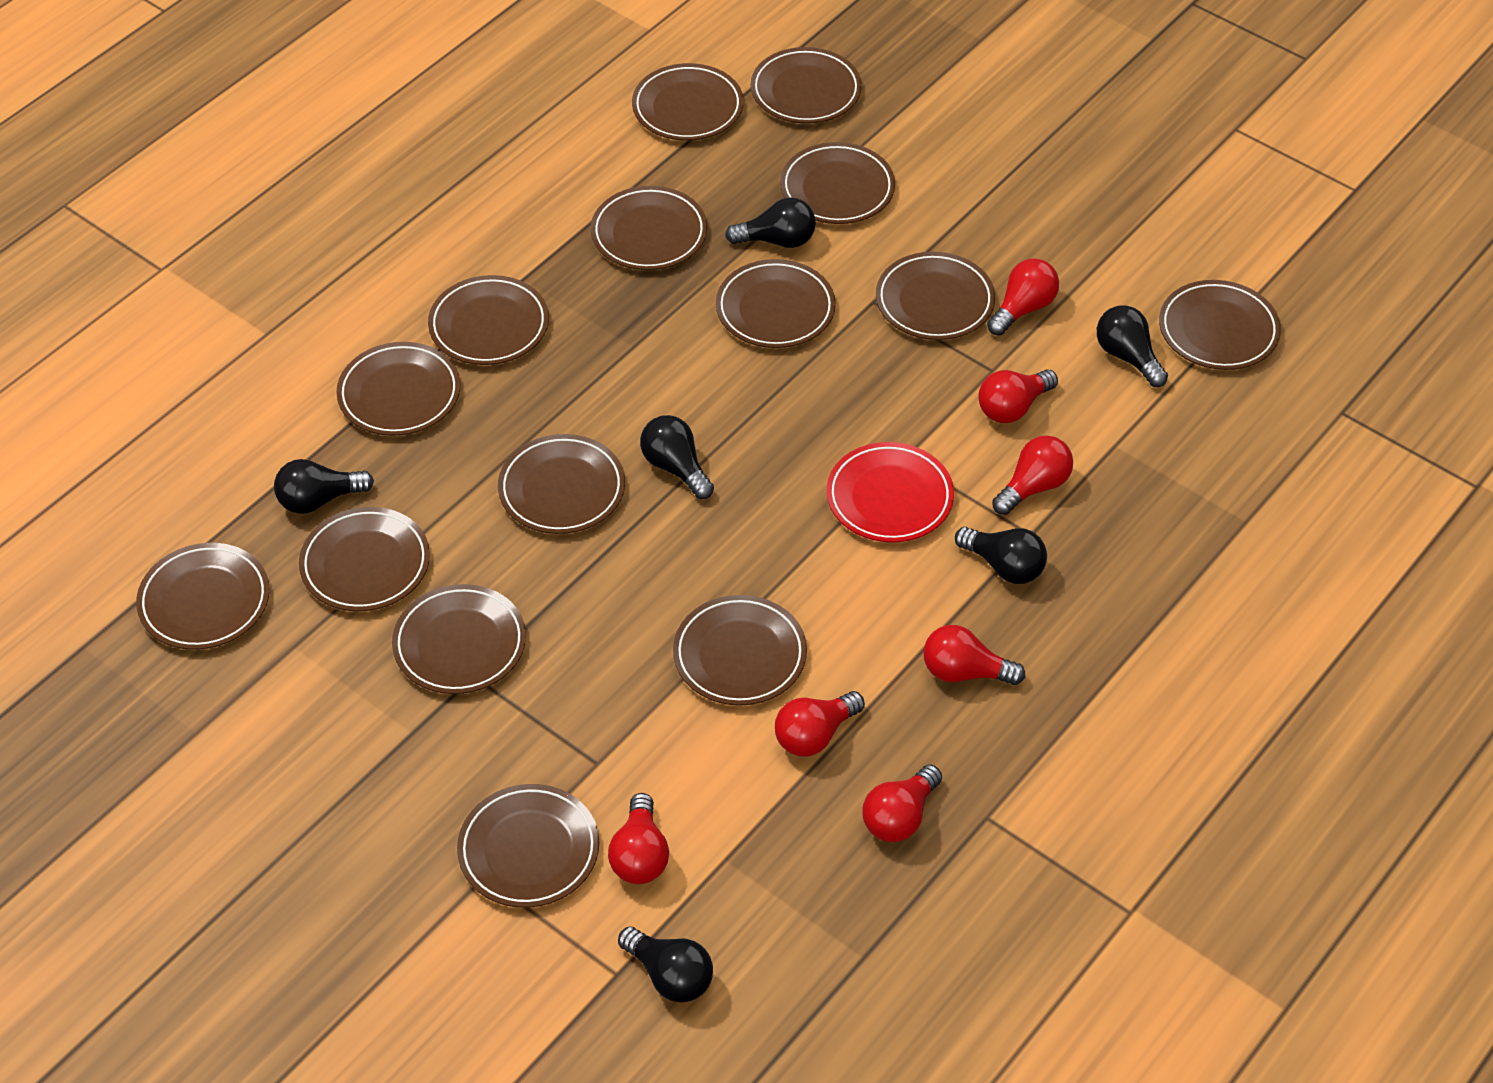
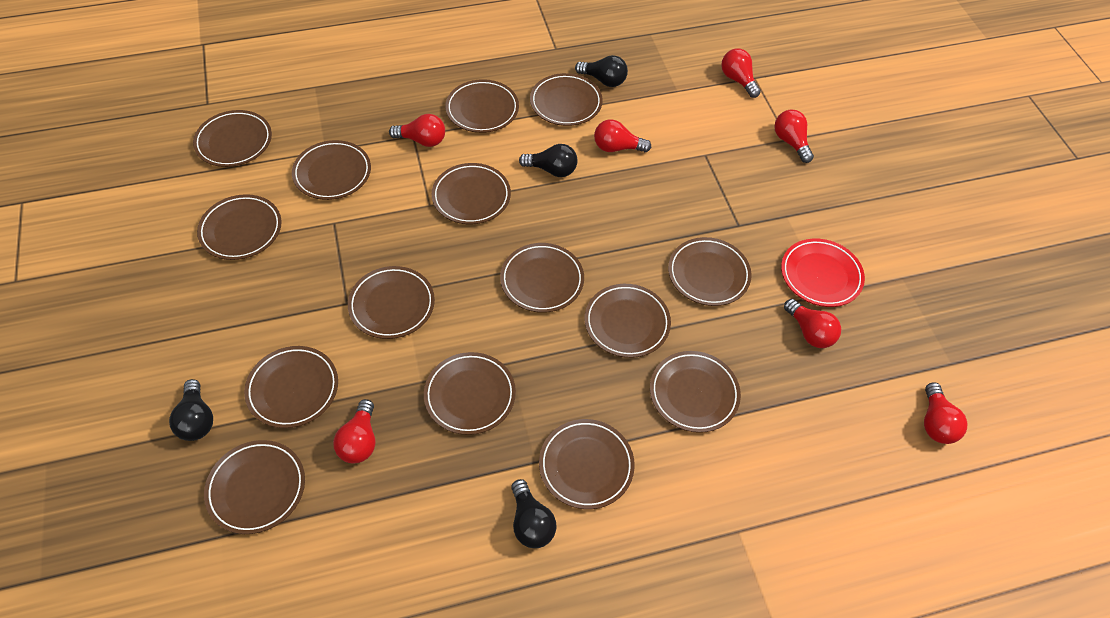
black light bulb: 6 -> 4

